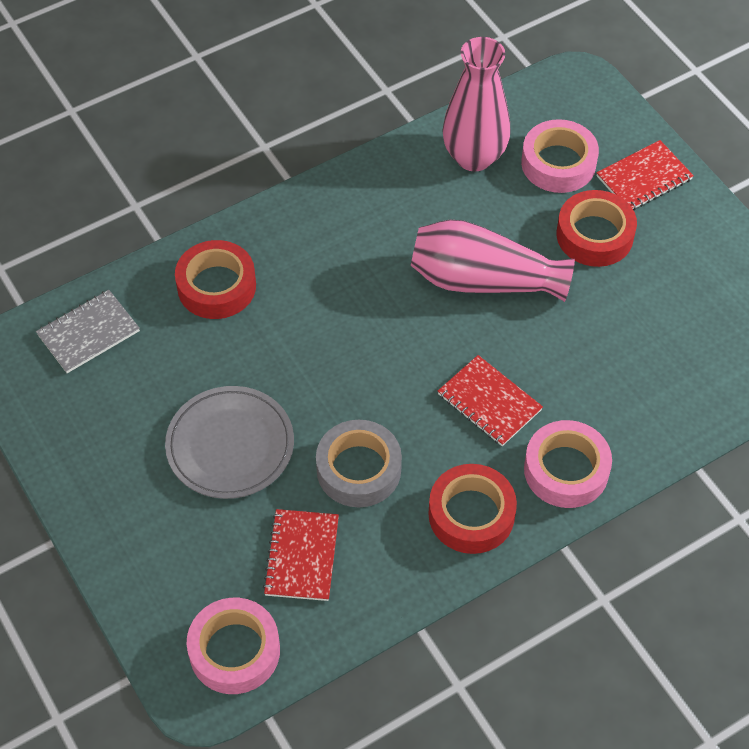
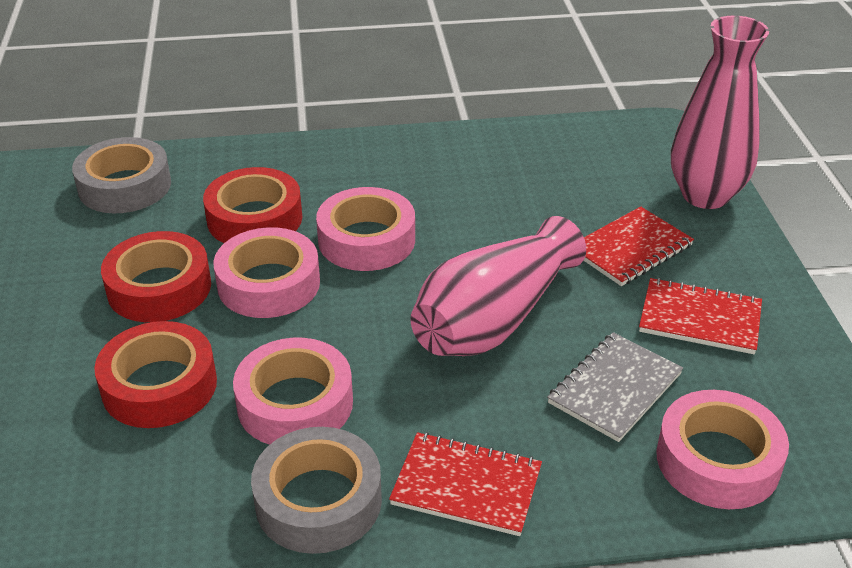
grey plate: 1 -> 0
grey tape: 1 -> 2
pink tape: 3 -> 4

